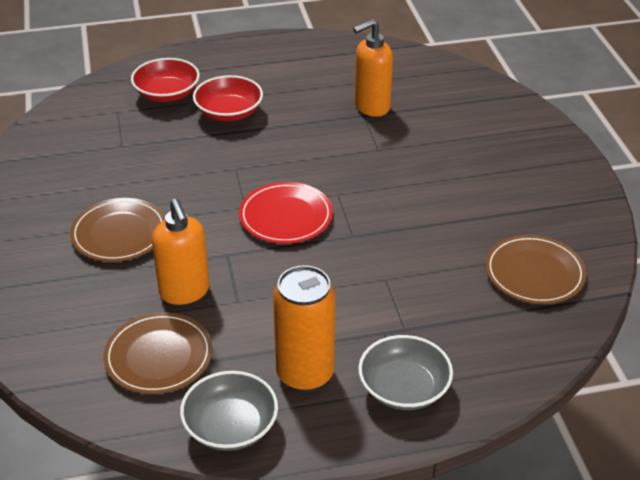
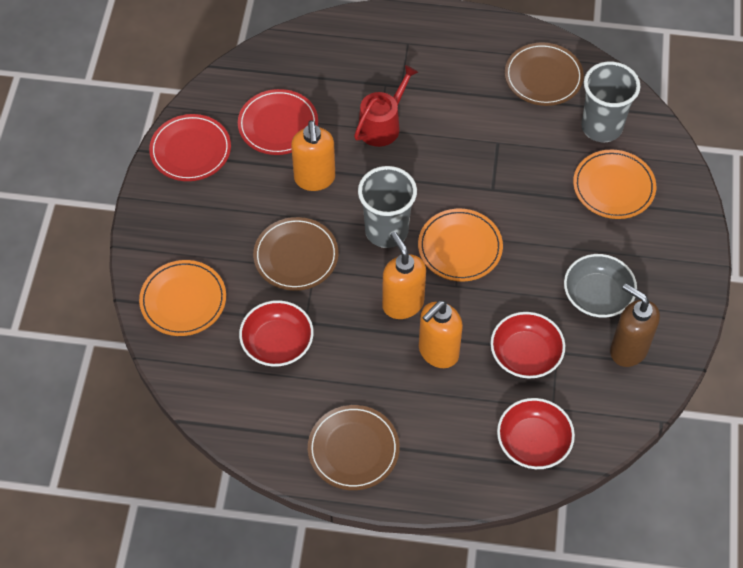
brown soap dispenser: 0 -> 1
grey bowl: 2 -> 1
grey cup: 0 -> 2
orange can: 1 -> 0
orange plate: 0 -> 3
orange soap dispenser: 2 -> 3
red bowl: 2 -> 3
red plate: 1 -> 2
red watering can: 0 -> 1

